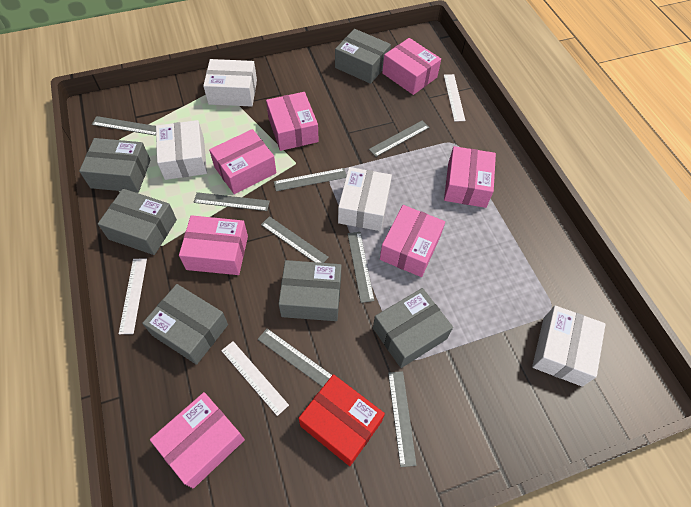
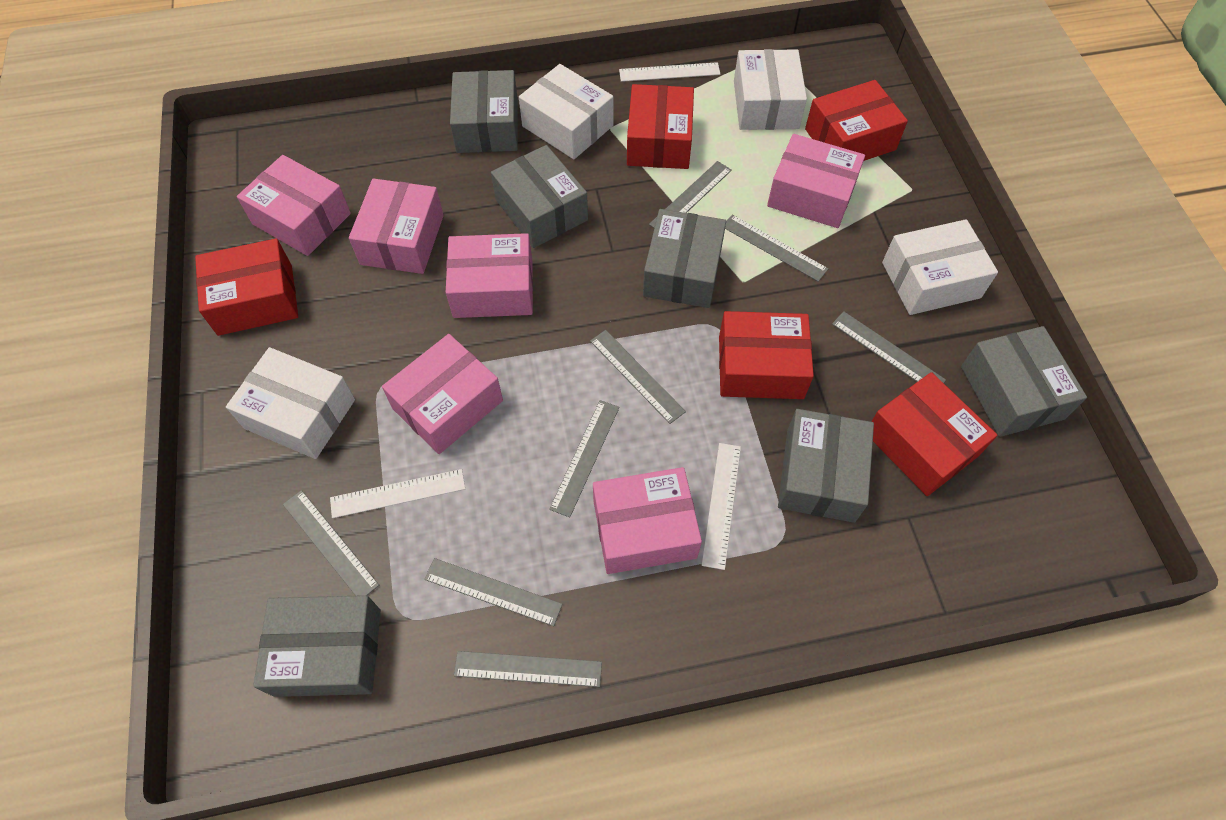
pink box: 7 -> 6
red box: 1 -> 5

